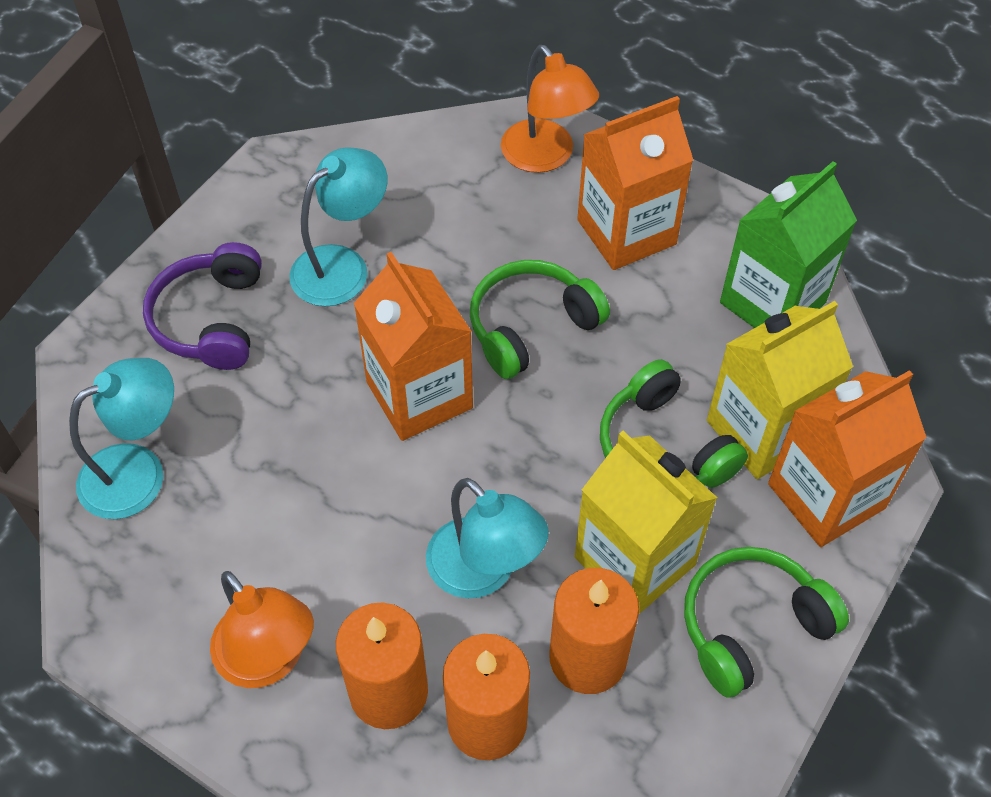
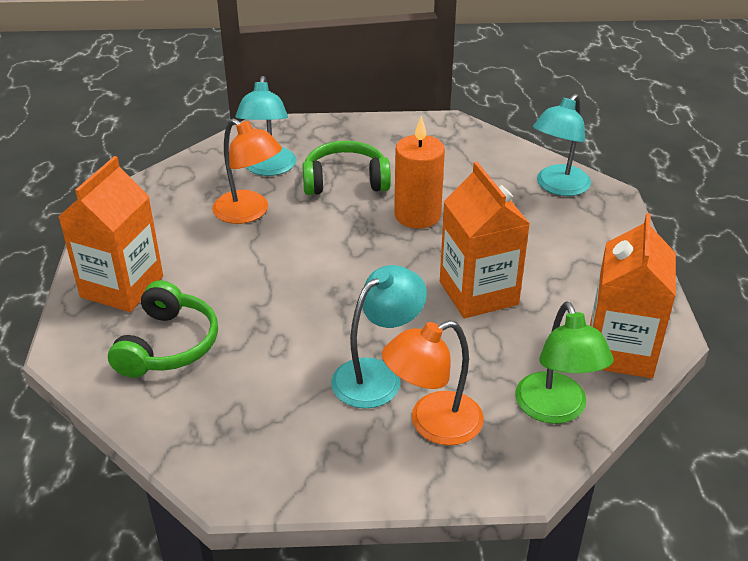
green carton: 1 -> 0
green headphones: 3 -> 2
green lamp: 0 -> 1
orange candle: 3 -> 1
purple headphones: 1 -> 0
yellow carton: 2 -> 0

